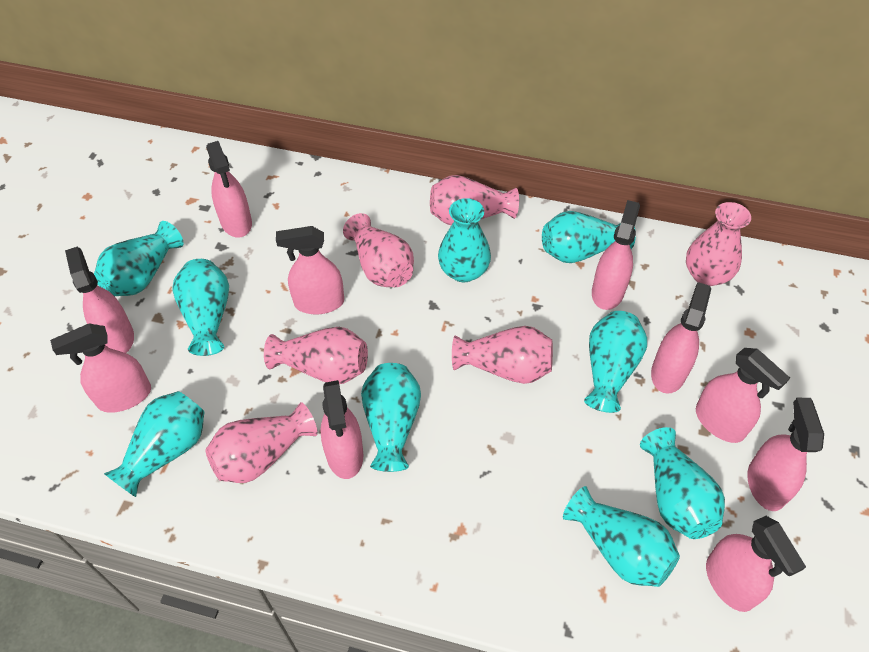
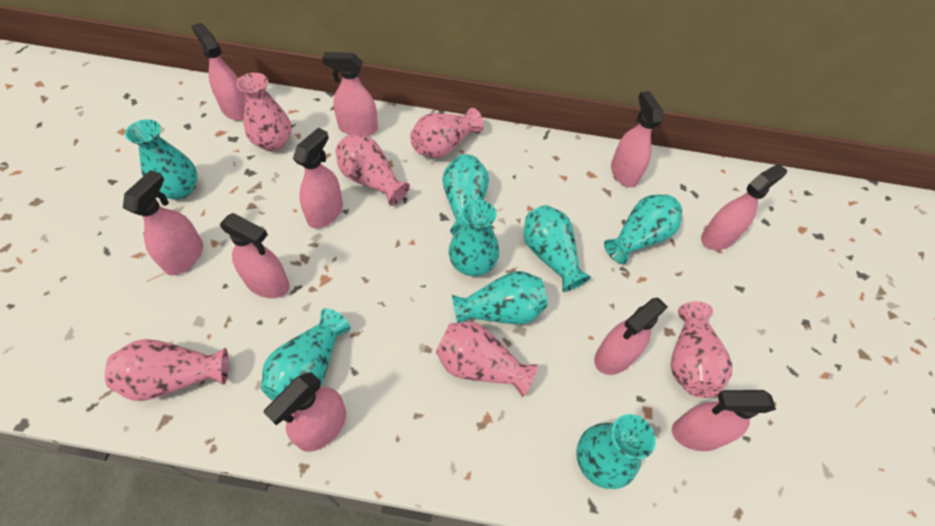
turquoise vase: 9 -> 8

